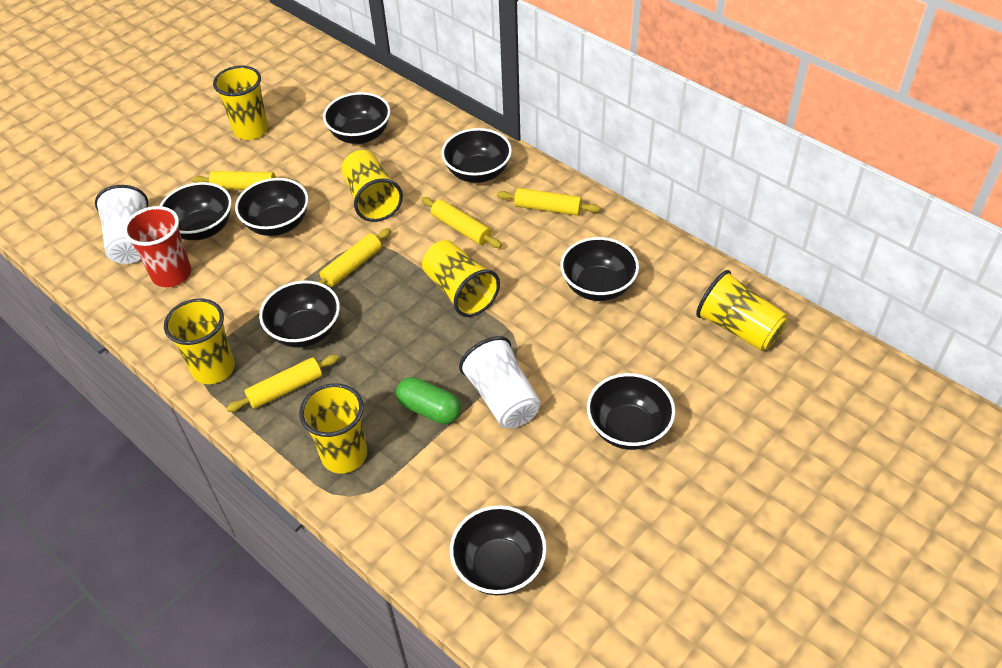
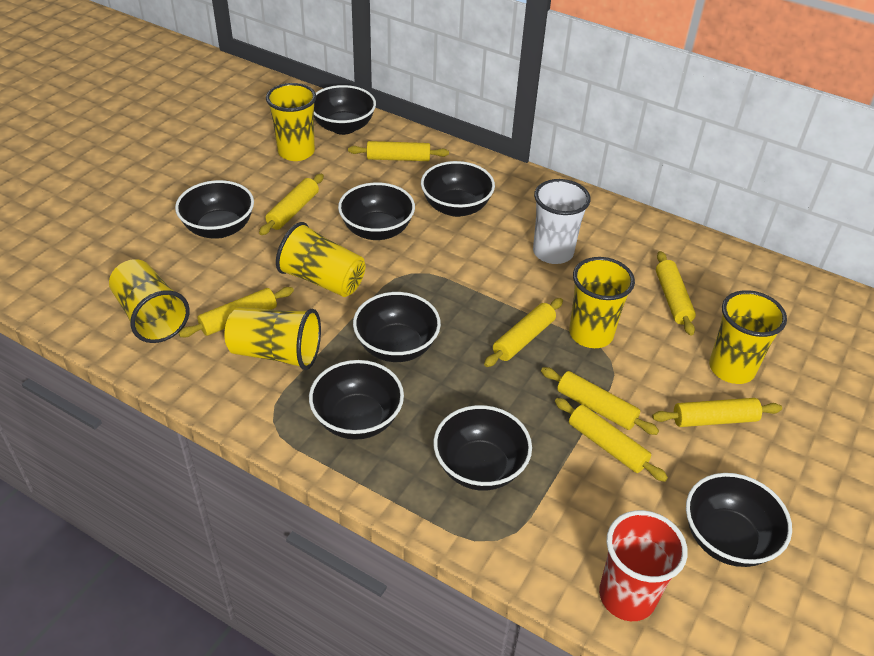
green capsule: 1 -> 0
white cup: 2 -> 1
yellow rolling pin: 5 -> 8

